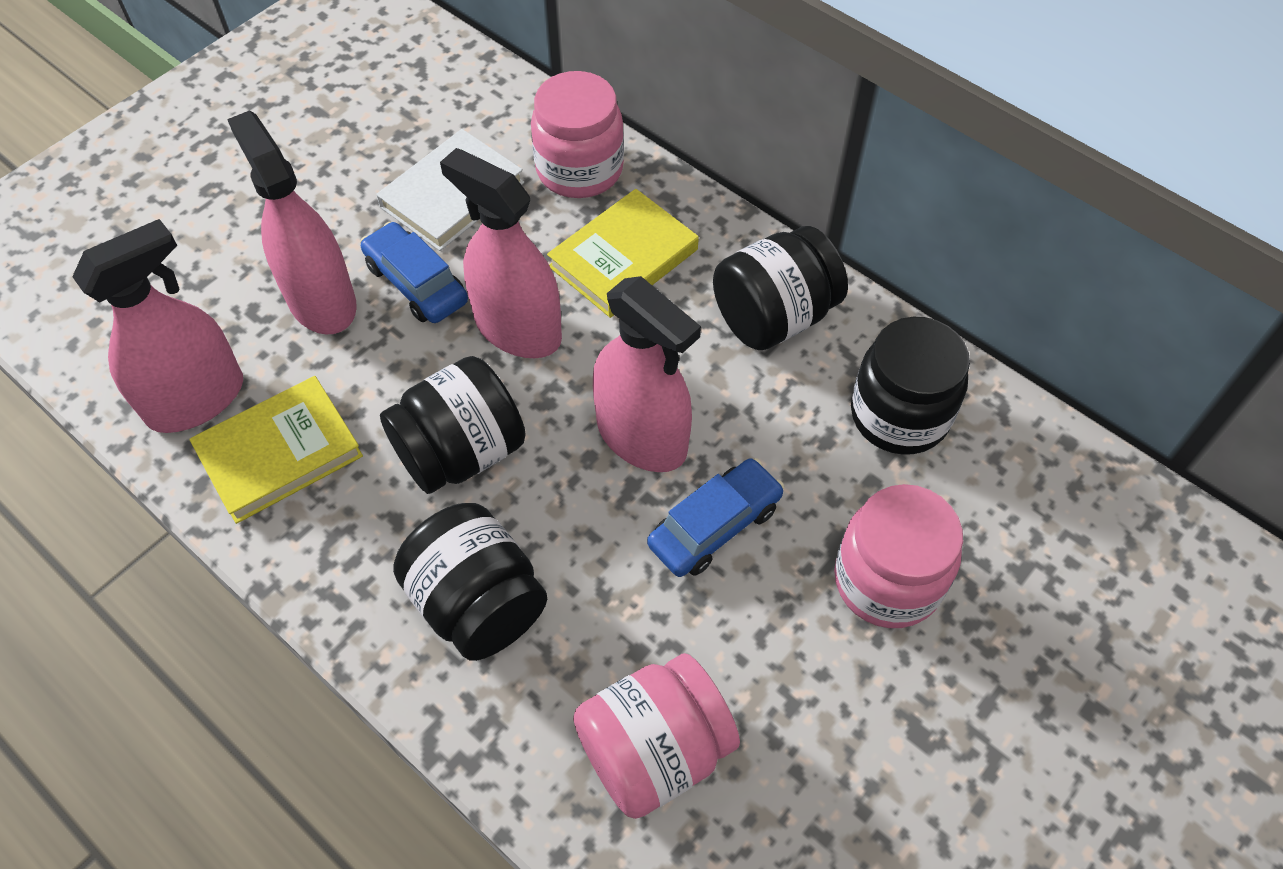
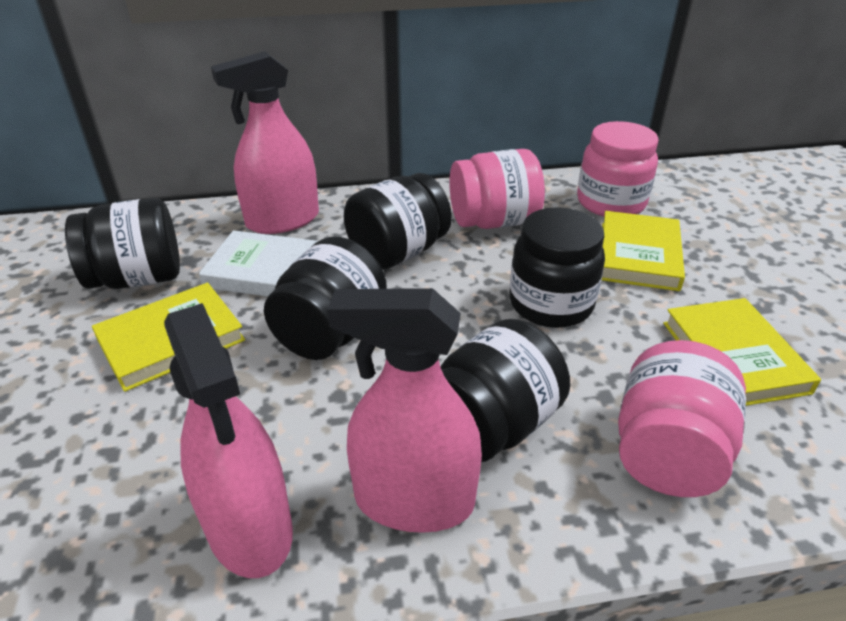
black jar: 4 -> 5
blue car: 2 -> 0
pink spray bottle: 4 -> 3
yellow book: 2 -> 3

